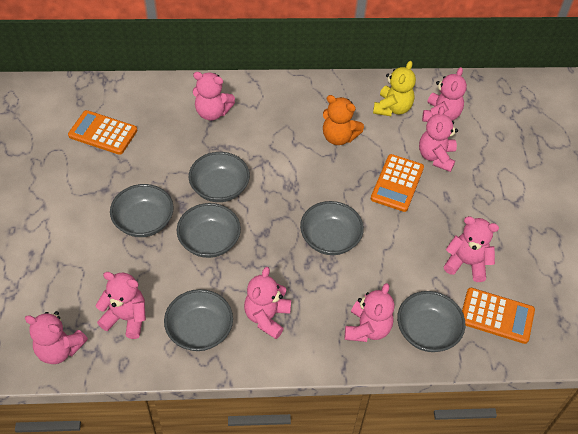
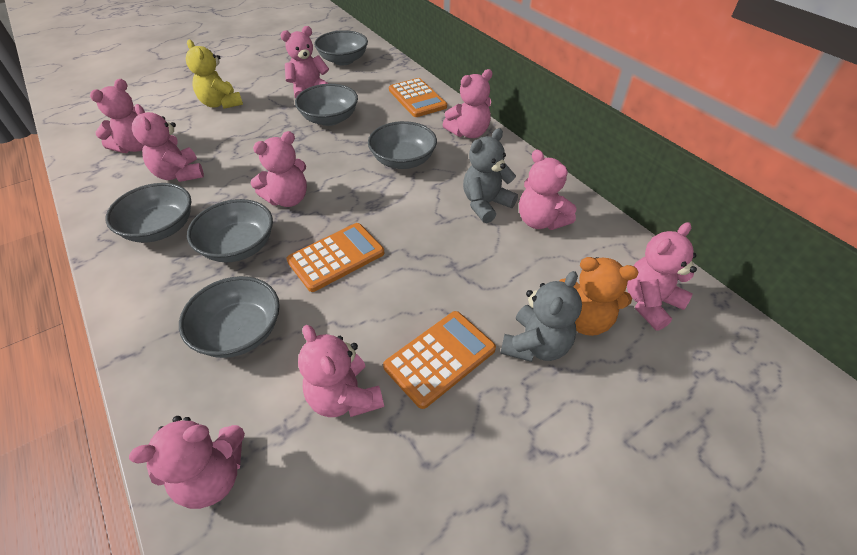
grey teddy bear: 0 -> 2
pink teddy bear: 8 -> 9

